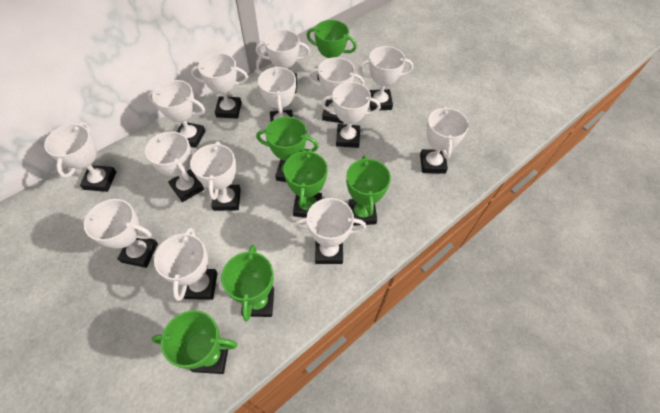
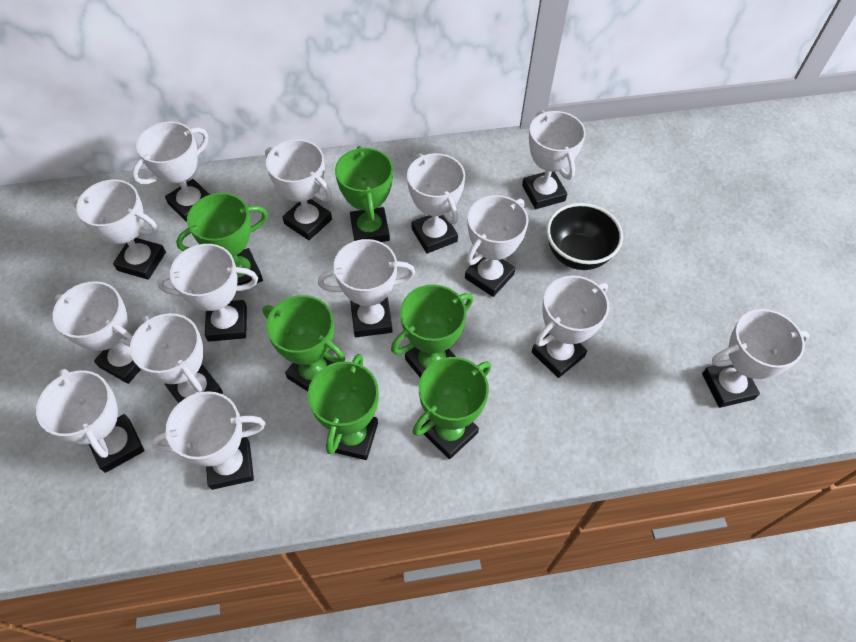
black bowl: 0 -> 1

